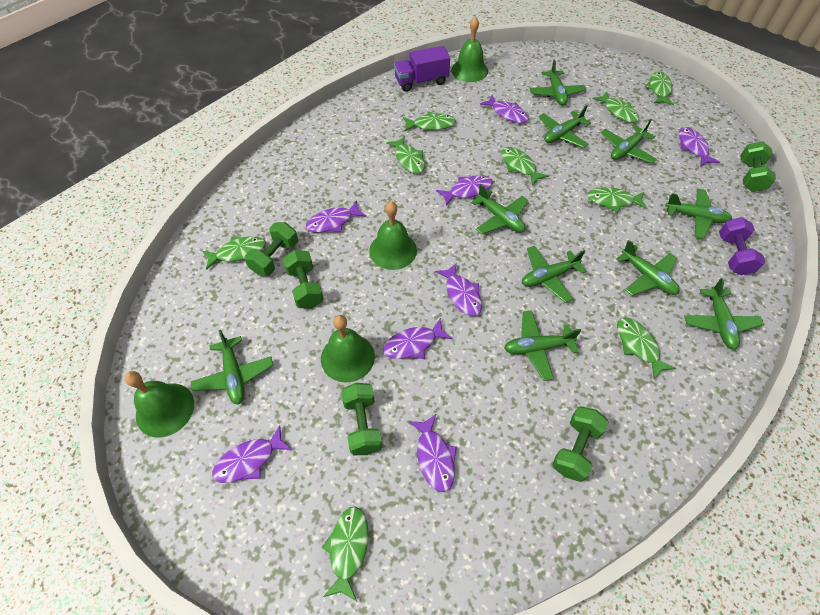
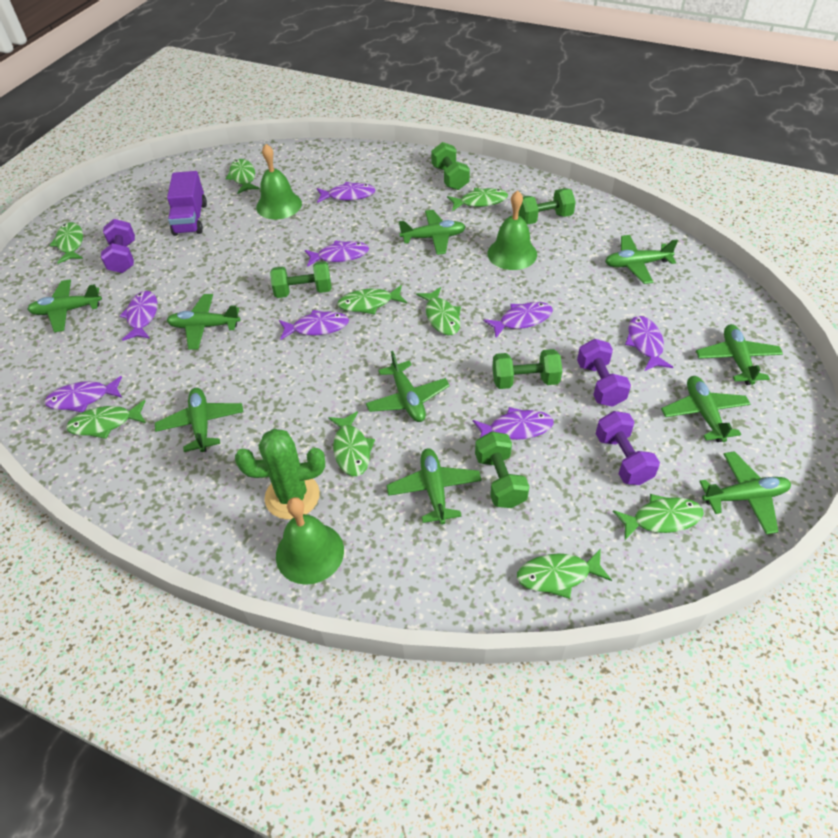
green bell: 4 -> 3
green cactus: 0 -> 1
purple dumbbell: 1 -> 3

